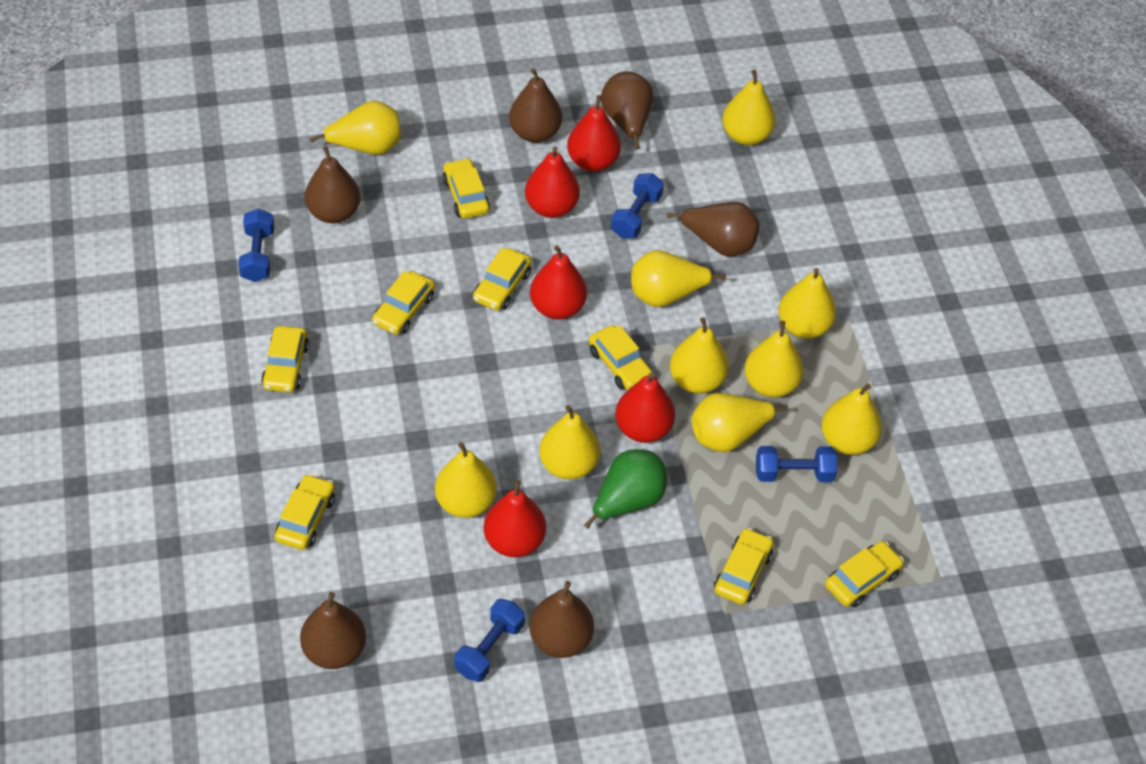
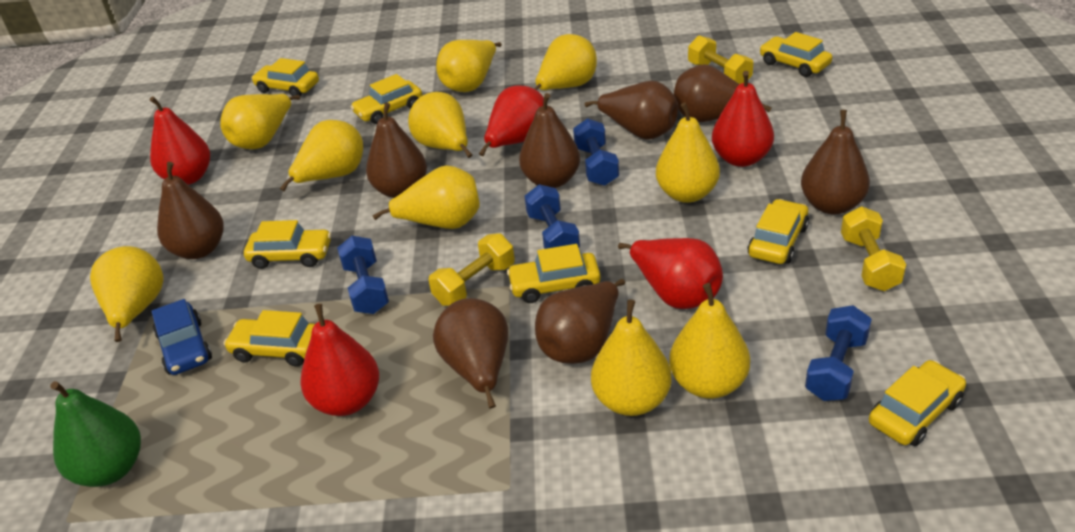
blue car: 0 -> 1
brown pear: 6 -> 8
yellow dumbbell: 0 -> 3

